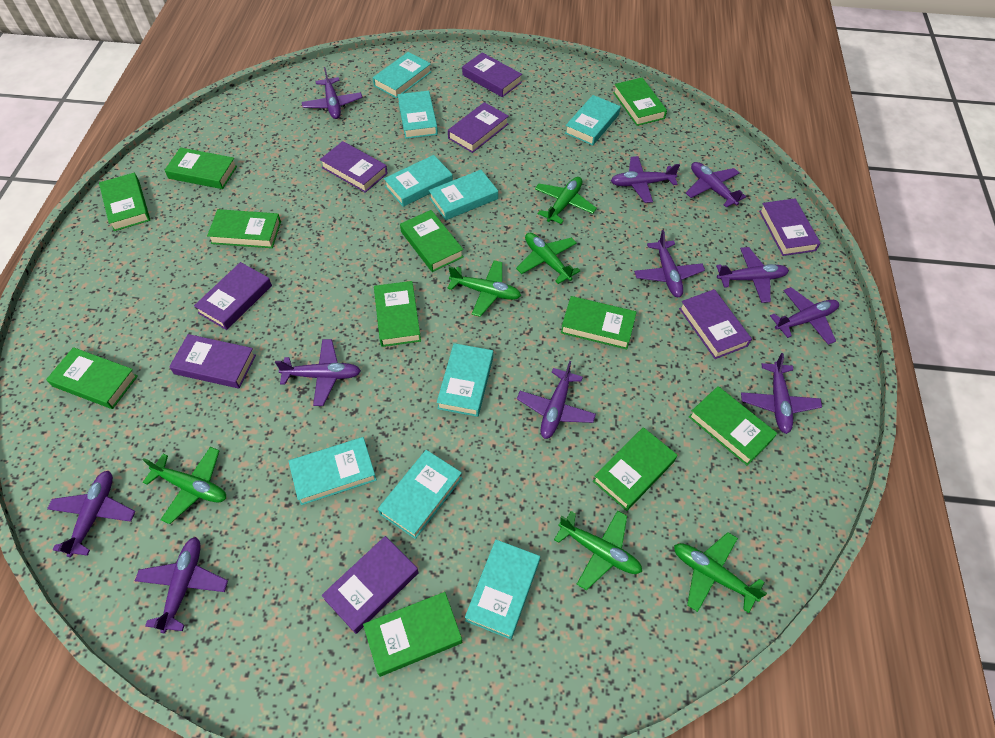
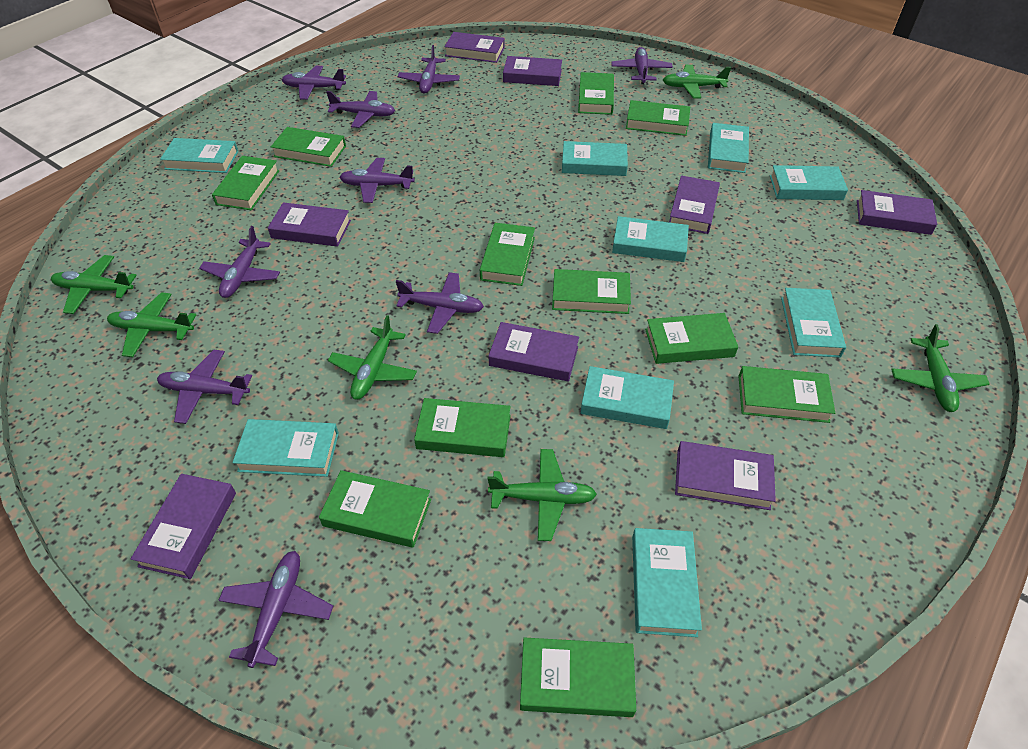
purple plane: 11 -> 9

